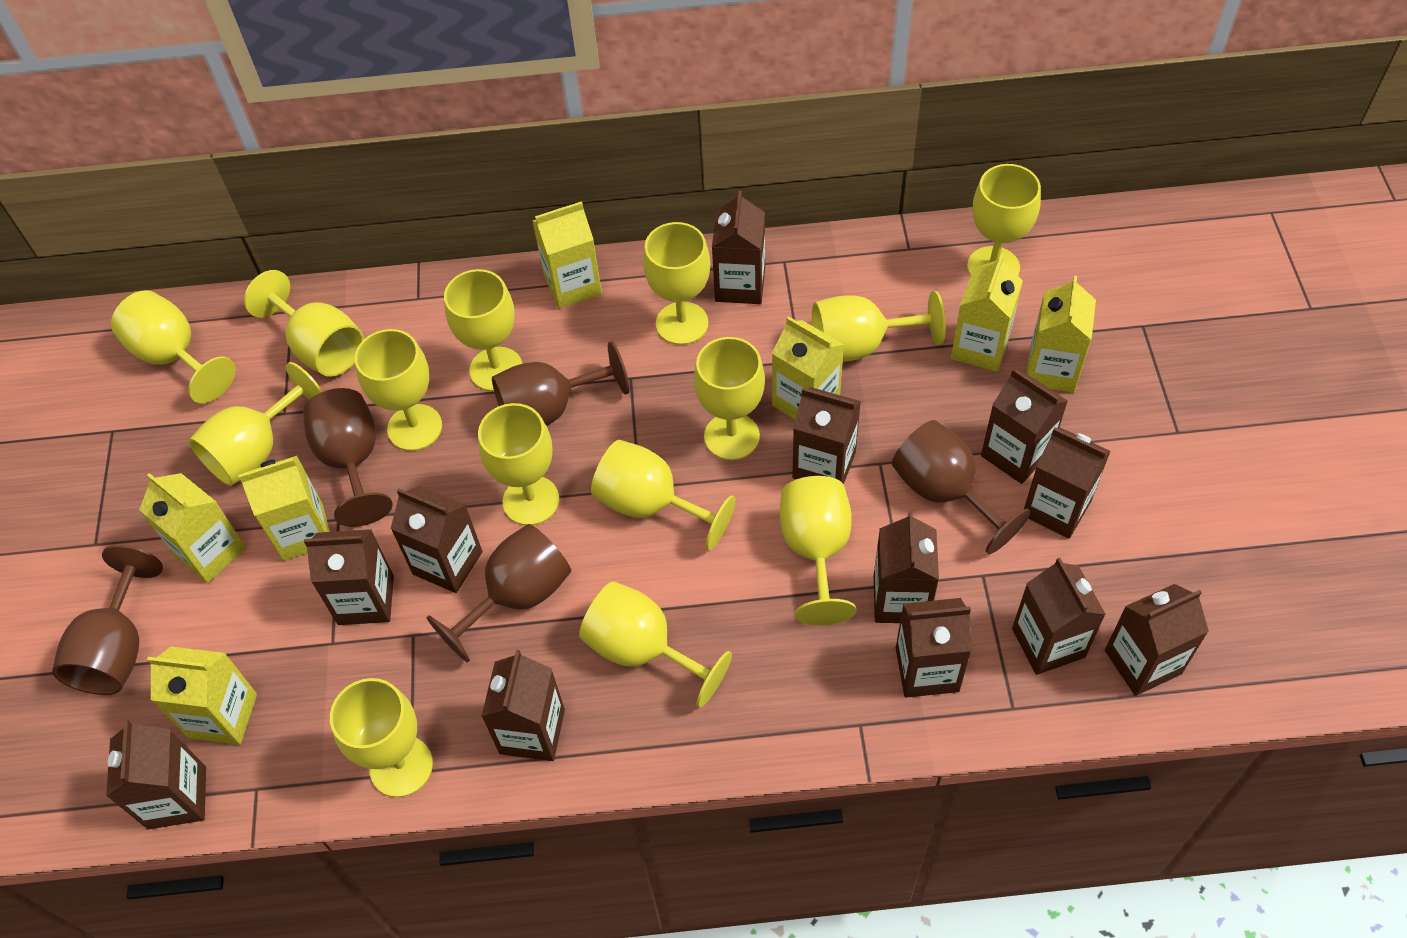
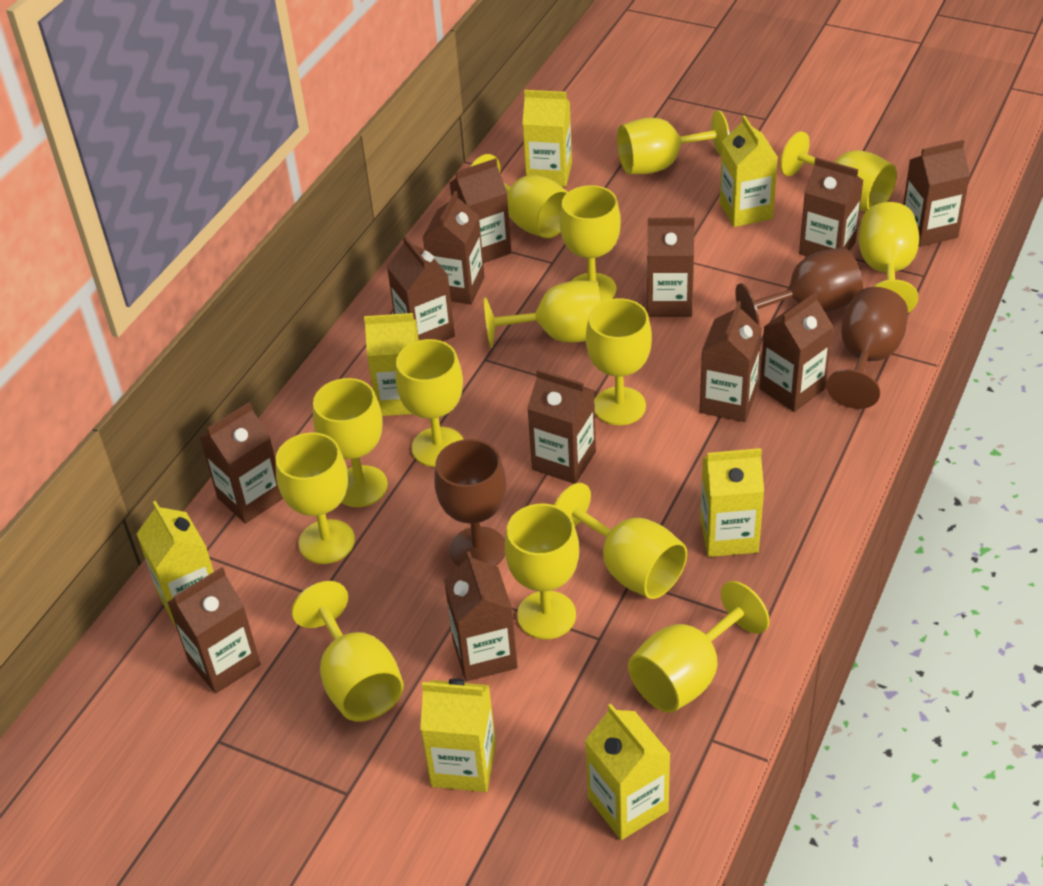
brown goblet: 5 -> 3

